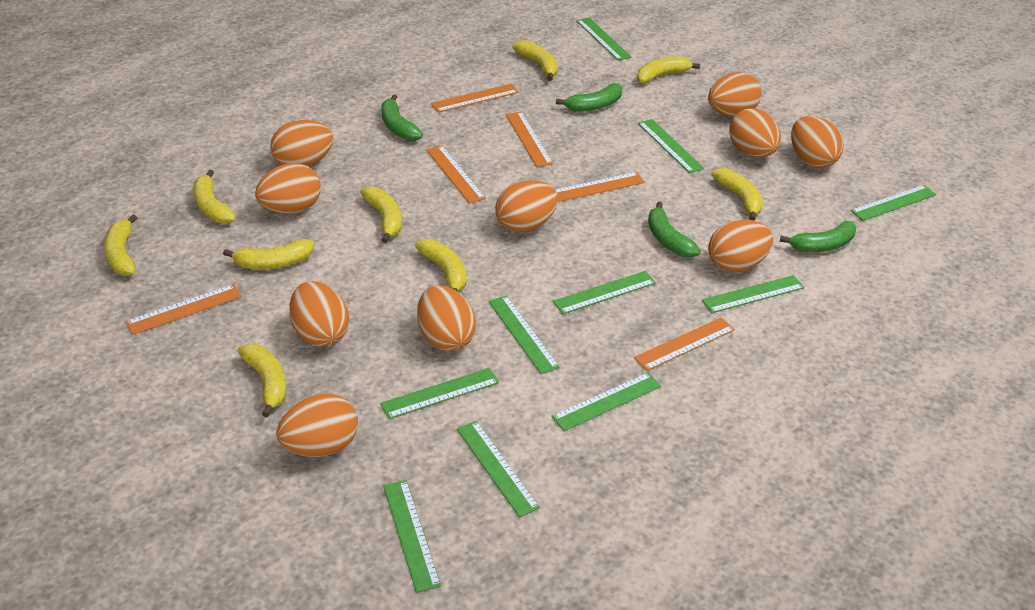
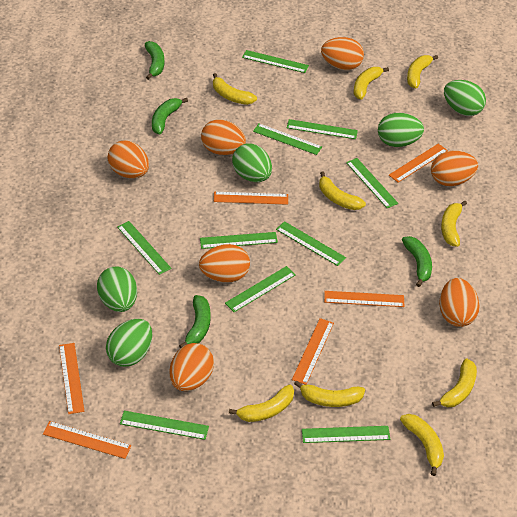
green egg: 0 -> 5
orange egg: 10 -> 7

